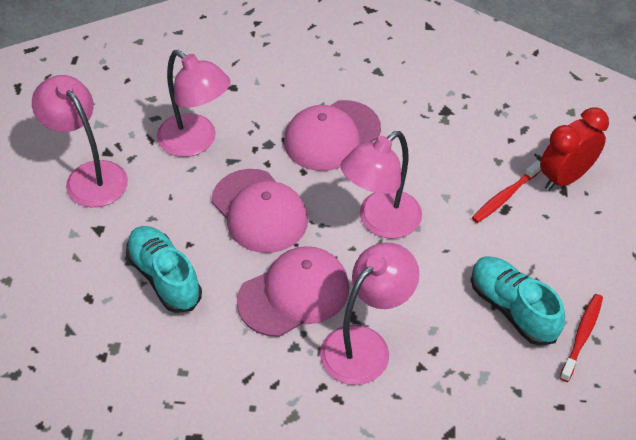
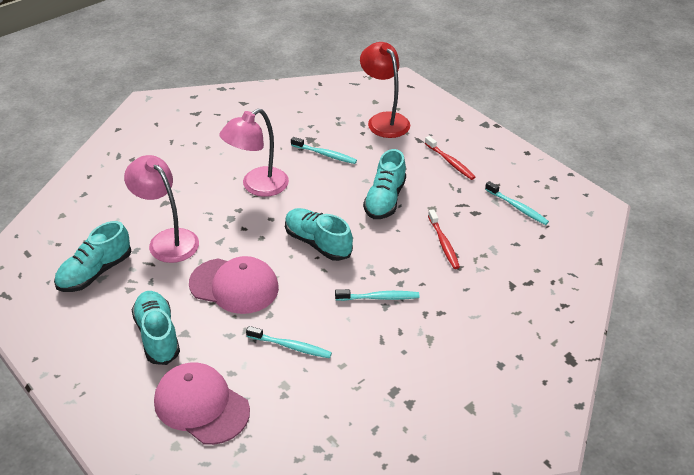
pink cap: 3 -> 2
pink lamp: 4 -> 2
red clock: 1 -> 0
red lamp: 0 -> 1
turquoise shoe: 2 -> 4
turquoise toothbrush: 0 -> 4

